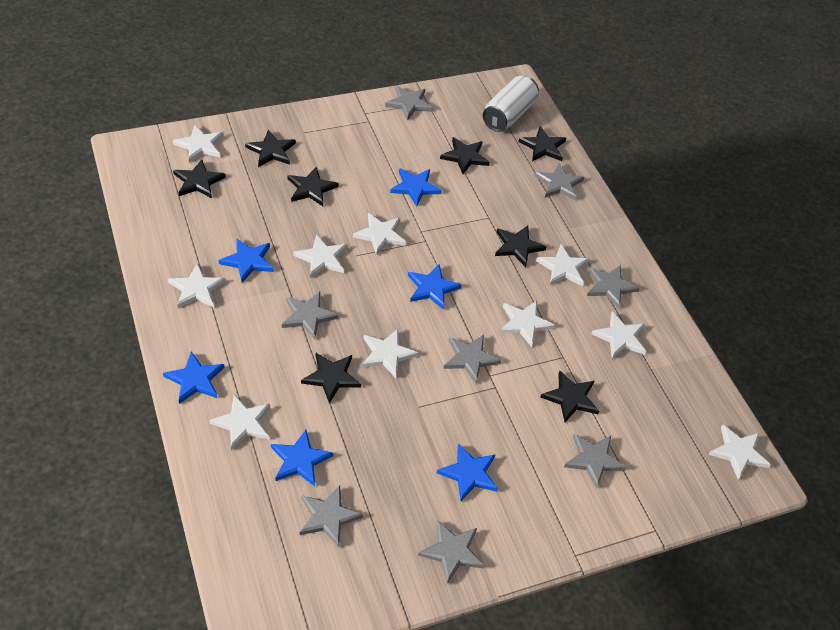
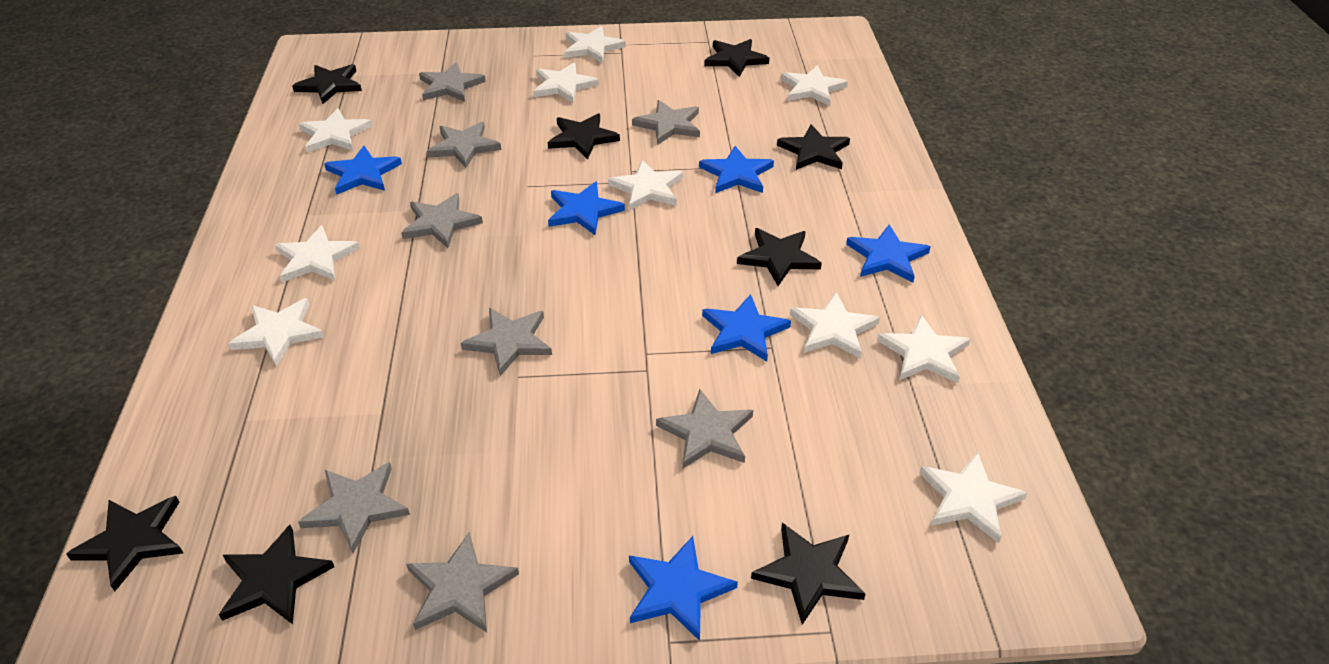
white can: 1 -> 0

